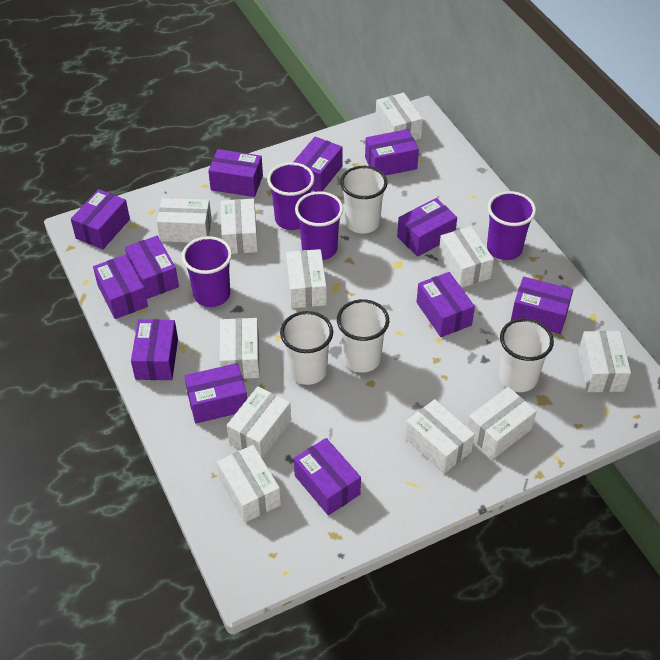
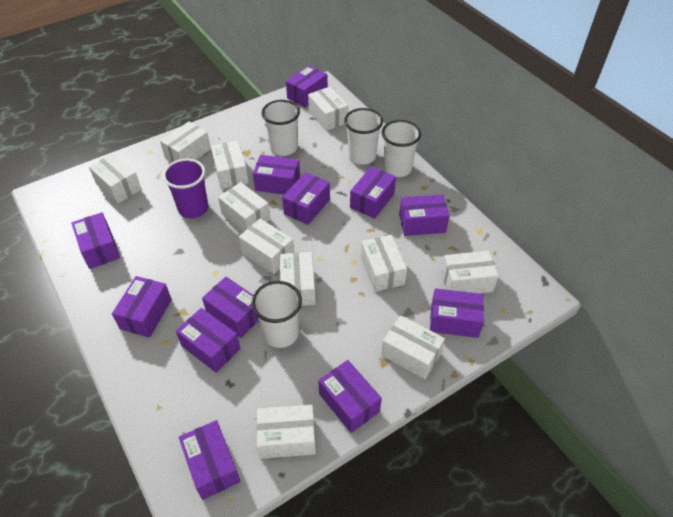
purple cup: 4 -> 1

